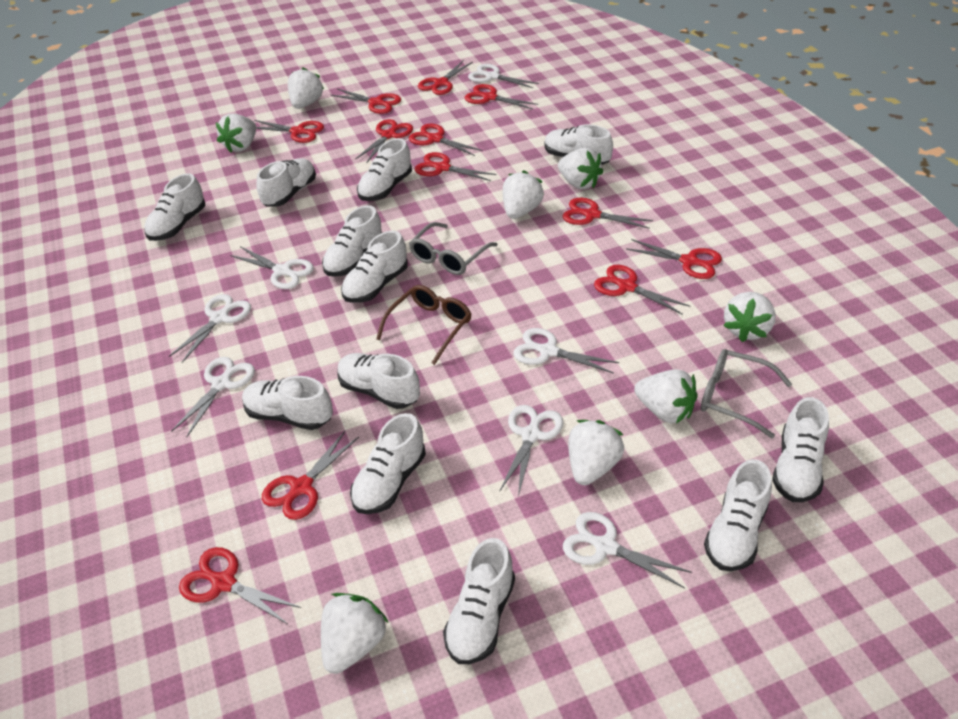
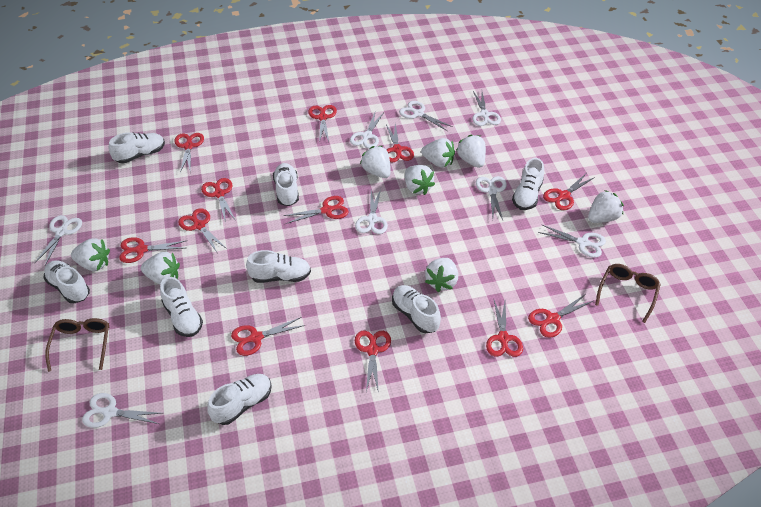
brown glasses: 1 -> 2
grey glasses: 2 -> 0
white scissors: 7 -> 8
white shoe: 12 -> 8

